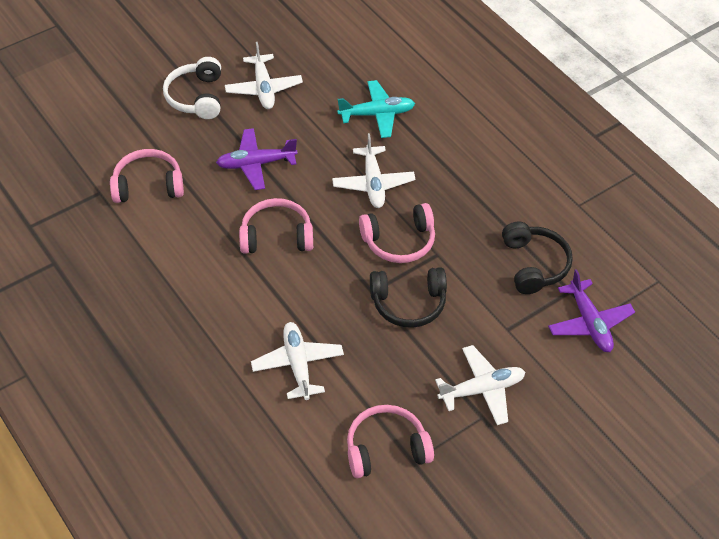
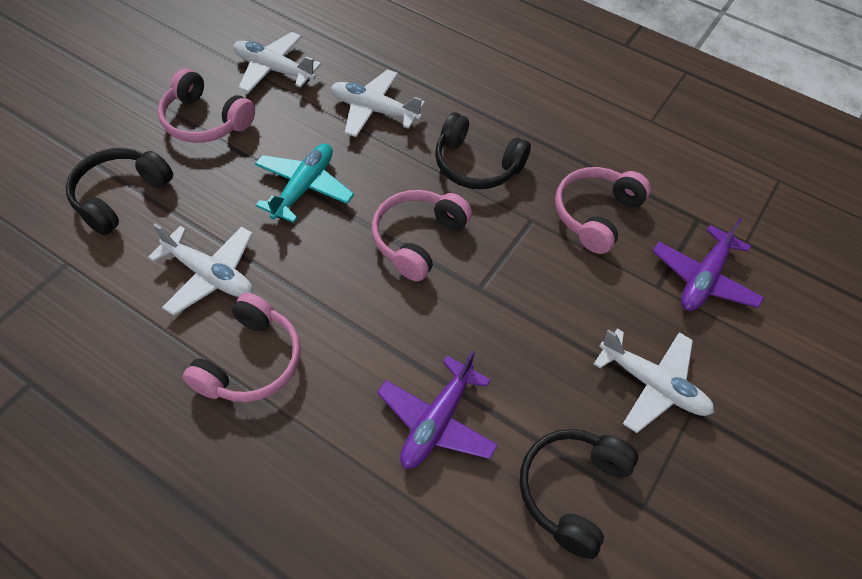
black headphones: 2 -> 3
white headphones: 1 -> 0

